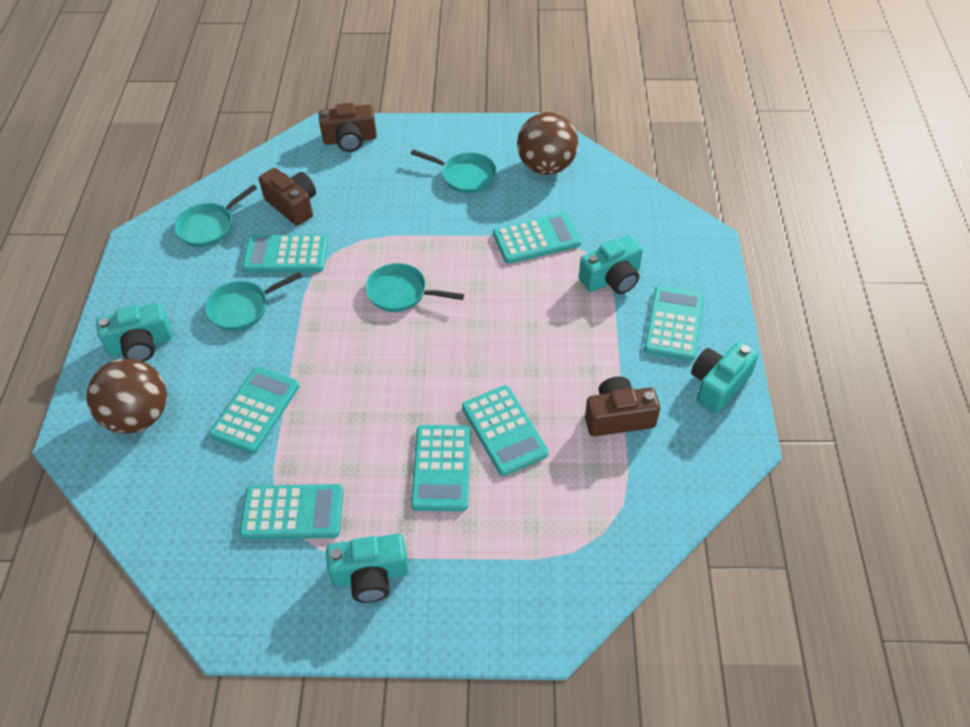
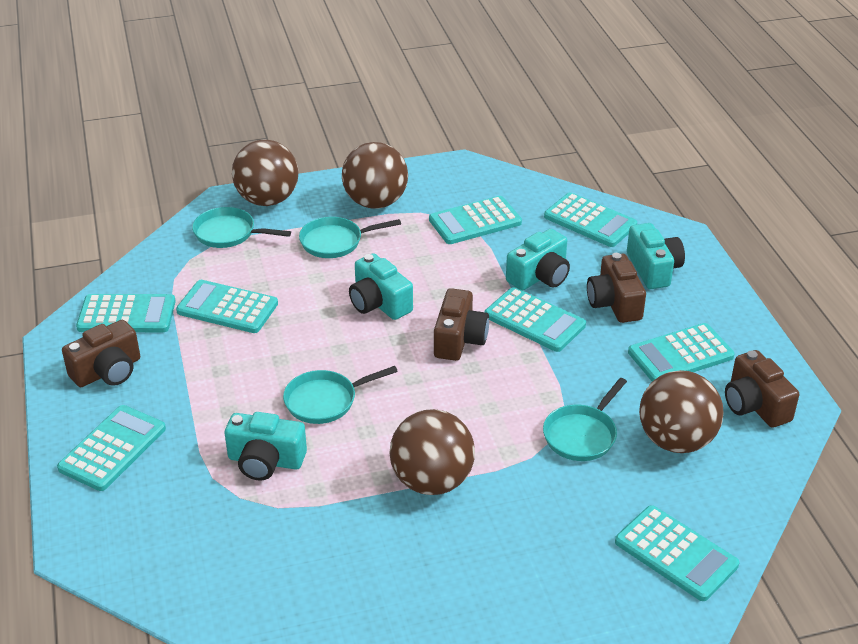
brown ball: 2 -> 4
brown camera: 3 -> 4
turquoise calculator: 7 -> 8

